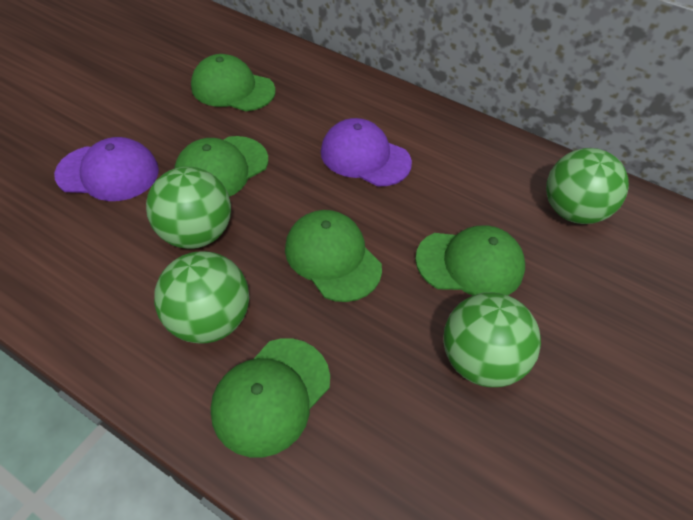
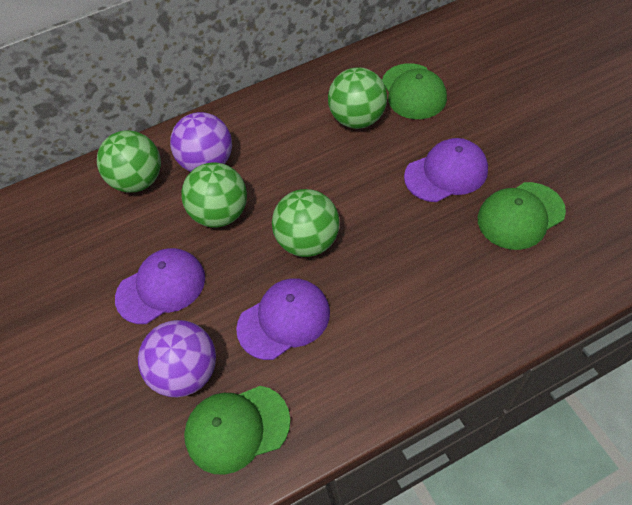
green cap: 5 -> 3
purple ball: 0 -> 2
purple cap: 2 -> 3

